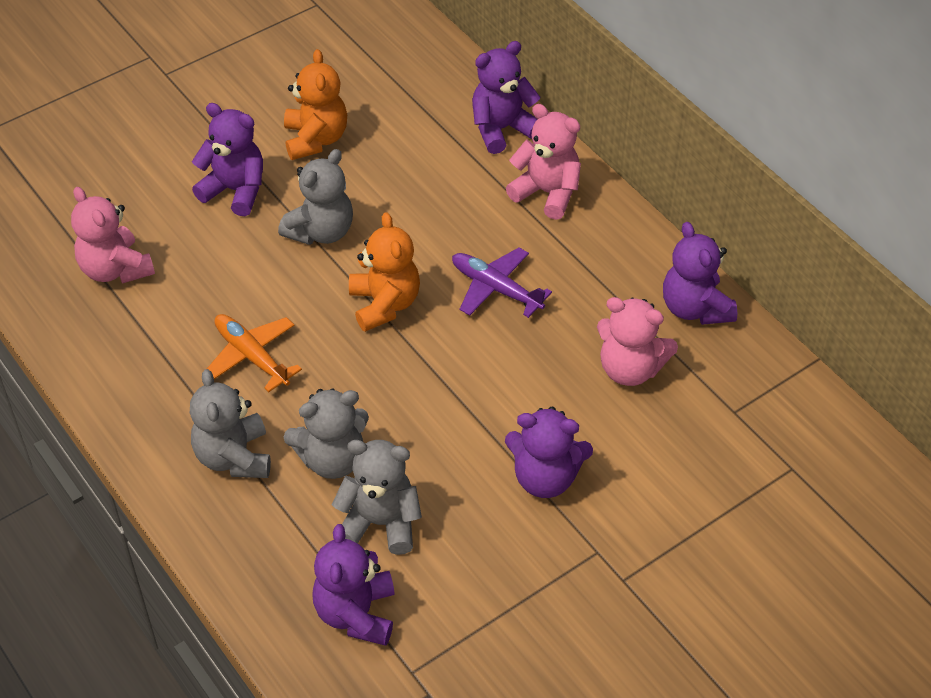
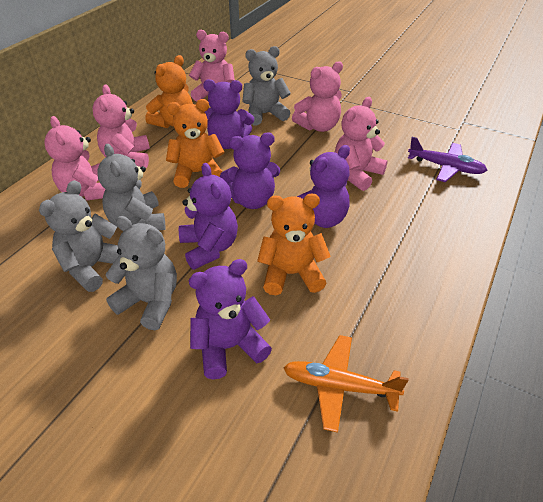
orange teddy bear: 2 -> 3
pink teddy bear: 3 -> 5

